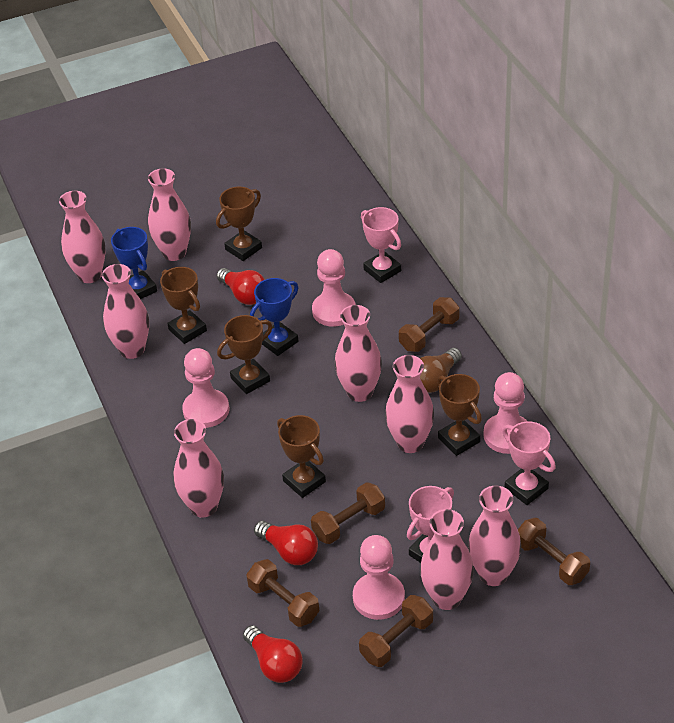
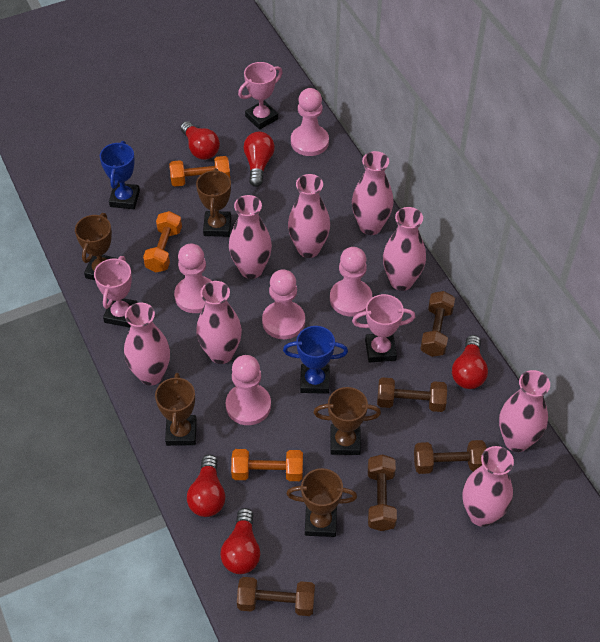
brown light bulb: 1 -> 0
orange dumbbell: 0 -> 3
pink pawn: 4 -> 5
red light bulb: 3 -> 5

